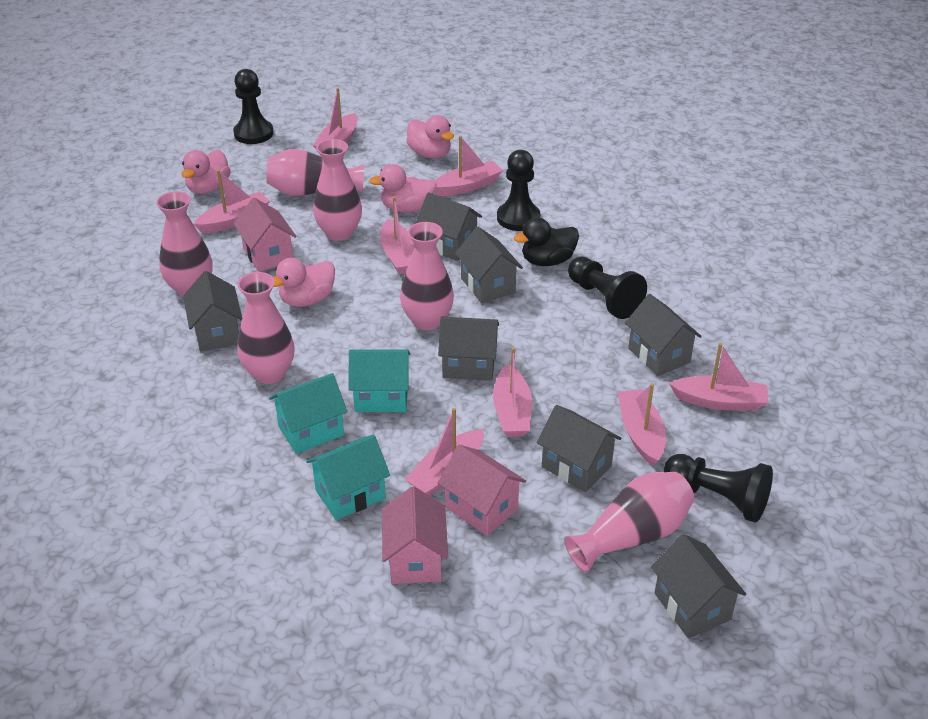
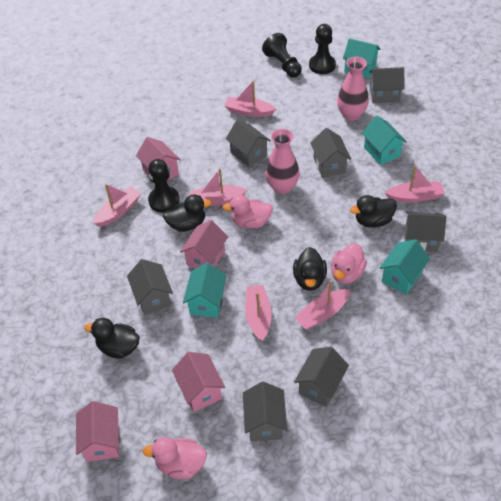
black duck: 1 -> 4
black pawn: 4 -> 3
pink boat: 8 -> 6
pink duck: 4 -> 3
pink house: 3 -> 4
pink vase: 6 -> 2
turquoise house: 3 -> 4

